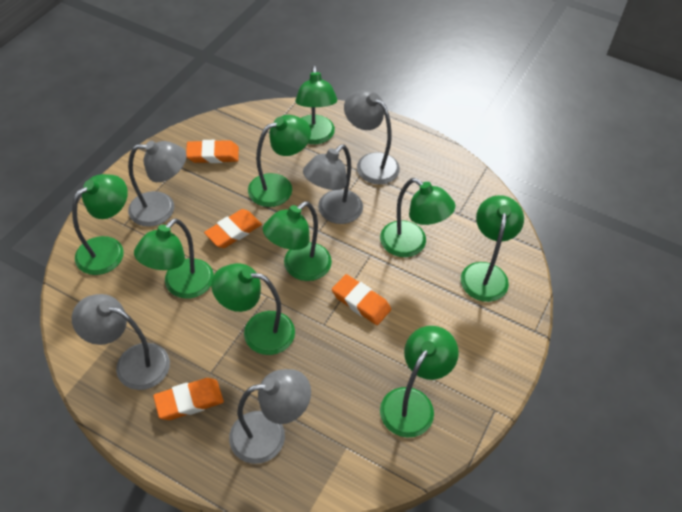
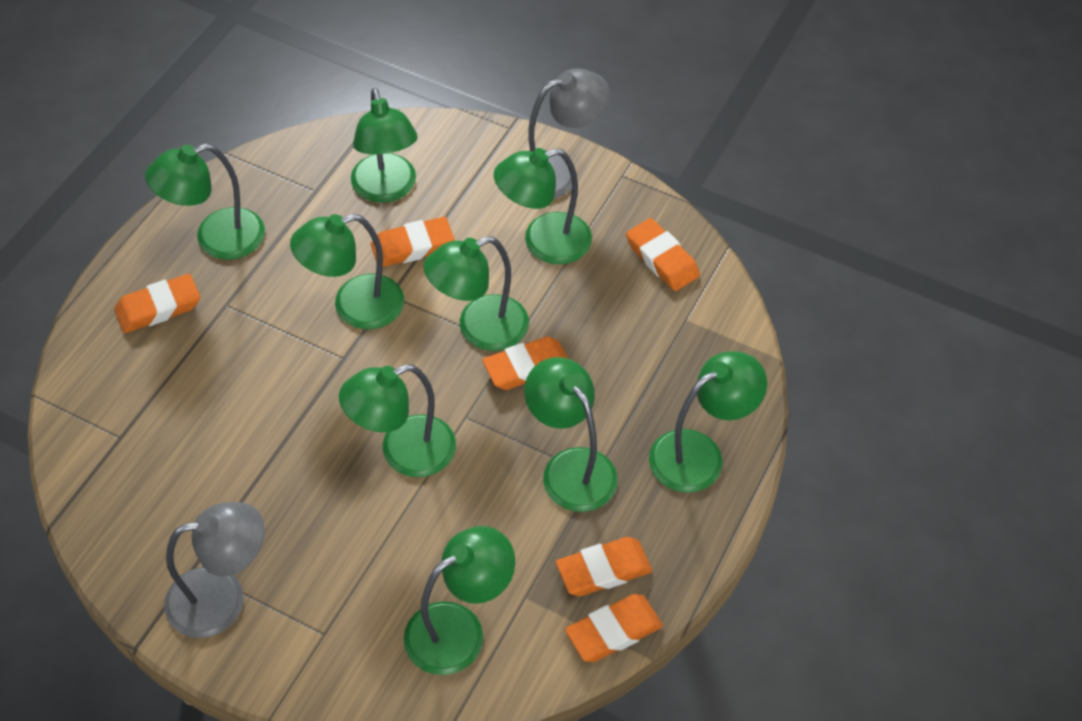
grey lamp: 5 -> 2
orange eraser: 4 -> 6

